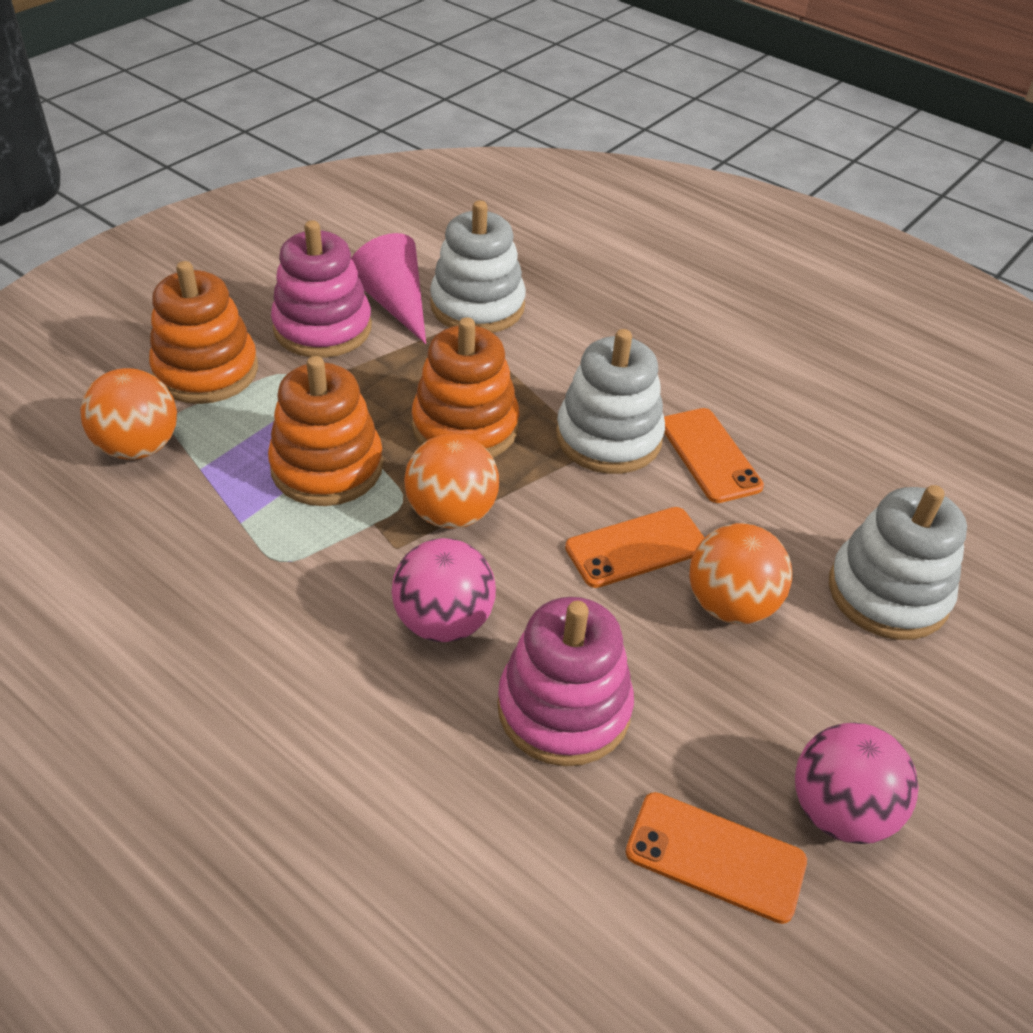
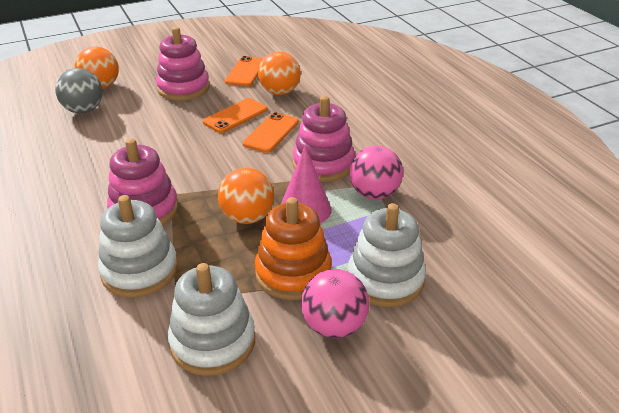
grey ball: 0 -> 1
orange stacking toy: 3 -> 1
pink stacking toy: 2 -> 3

